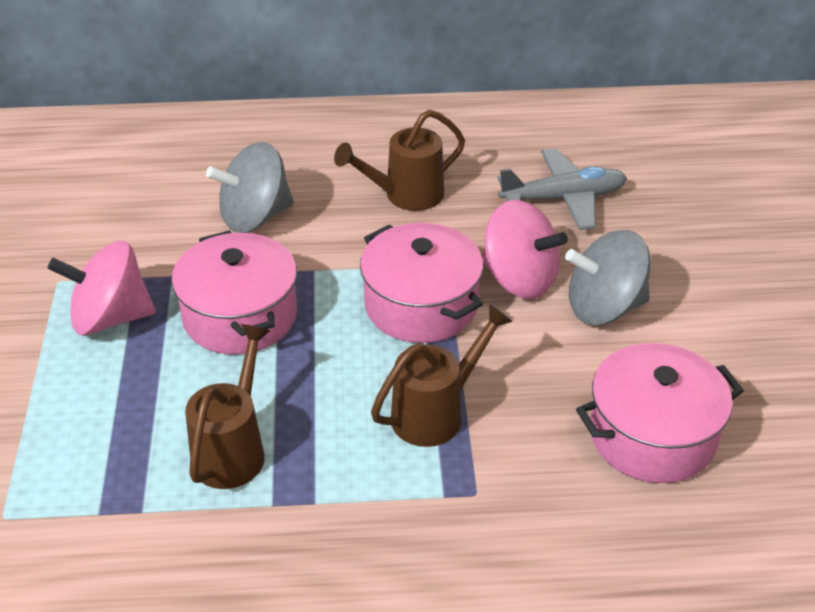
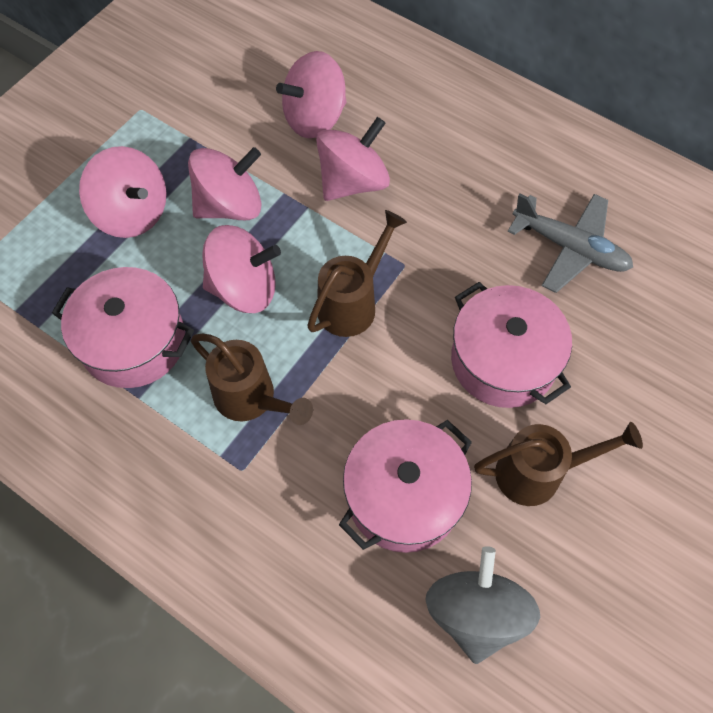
grey spinning top: 2 -> 1
pink spinning top: 2 -> 5

